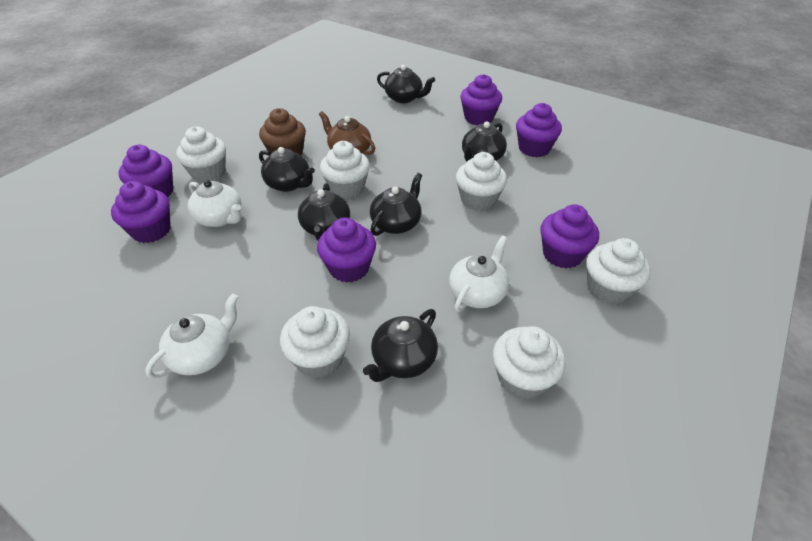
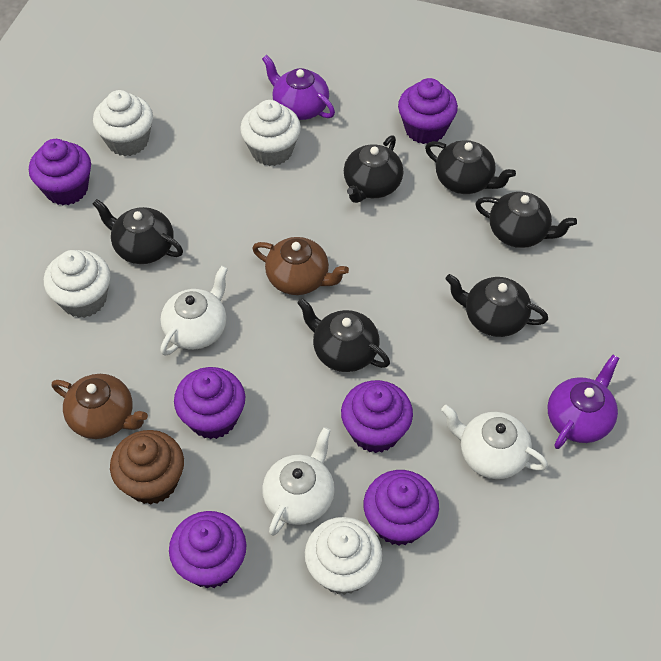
brown teapot: 1 -> 2
purple teapot: 0 -> 2
white cupcake: 6 -> 4

